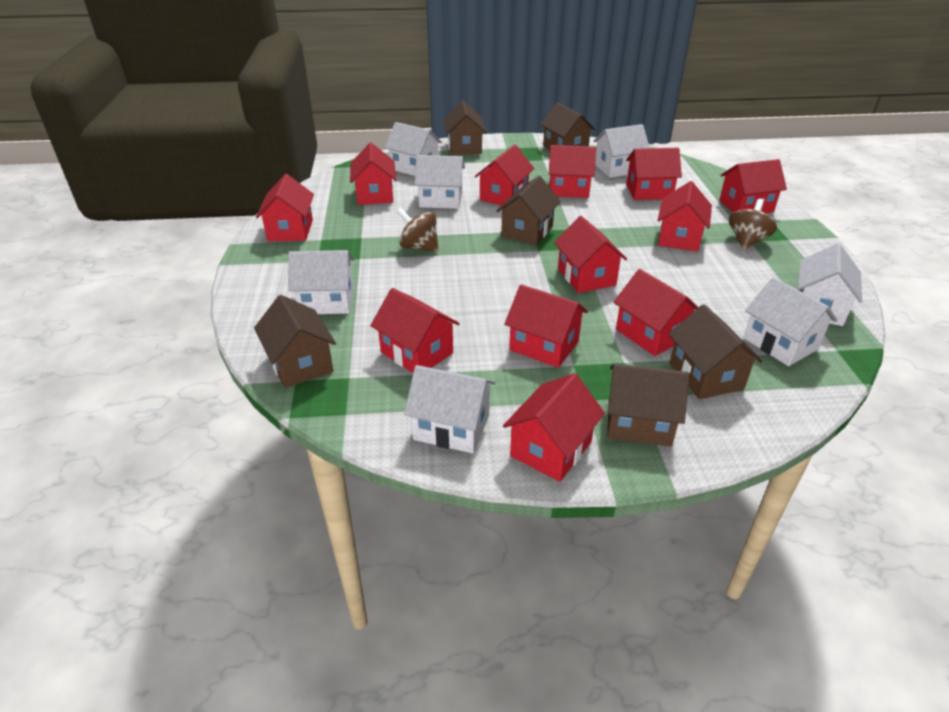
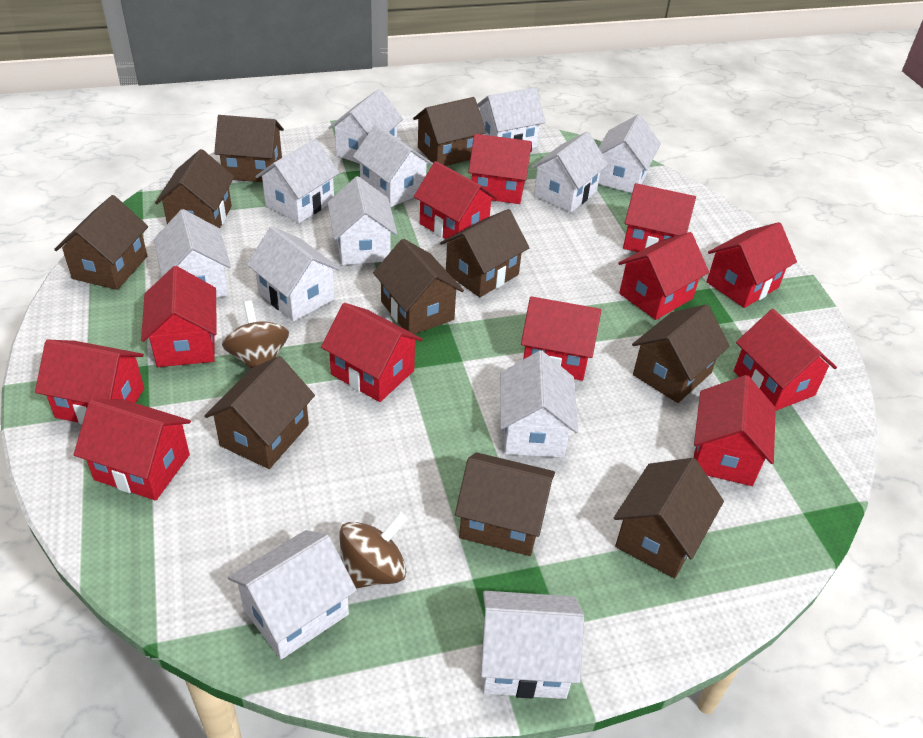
brown house: 6 -> 10
white house: 7 -> 12

